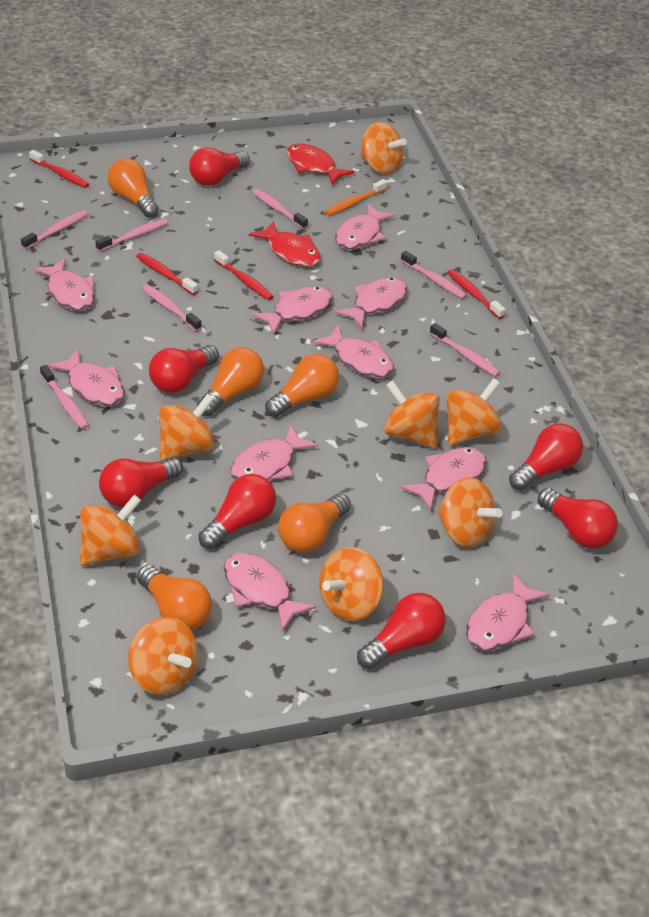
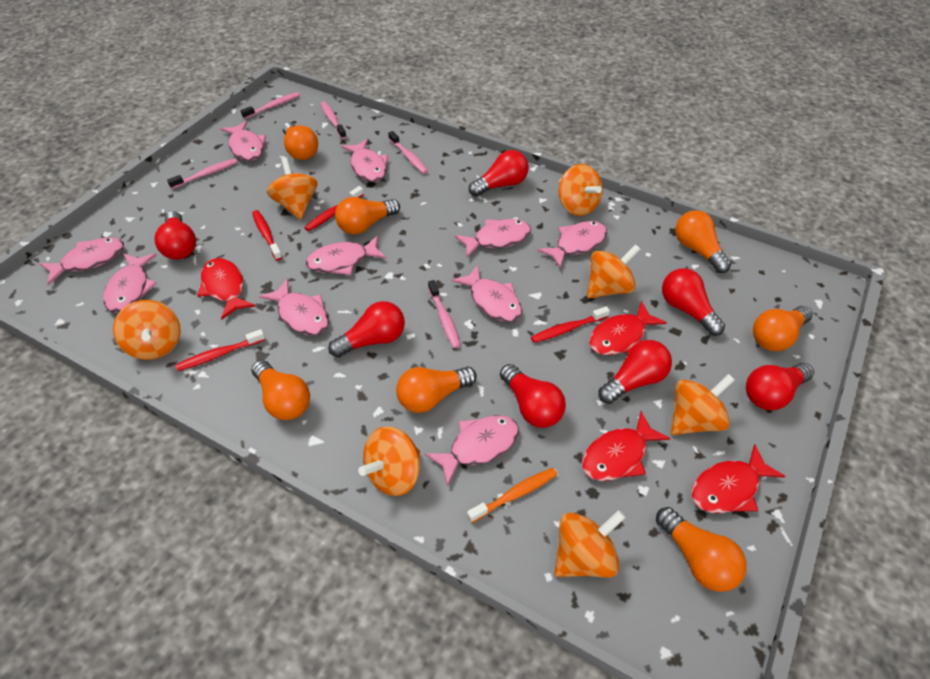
orange light bulb: 5 -> 7
orange spinning top: 8 -> 7
pink toothbrush: 7 -> 5
red fish: 2 -> 4

